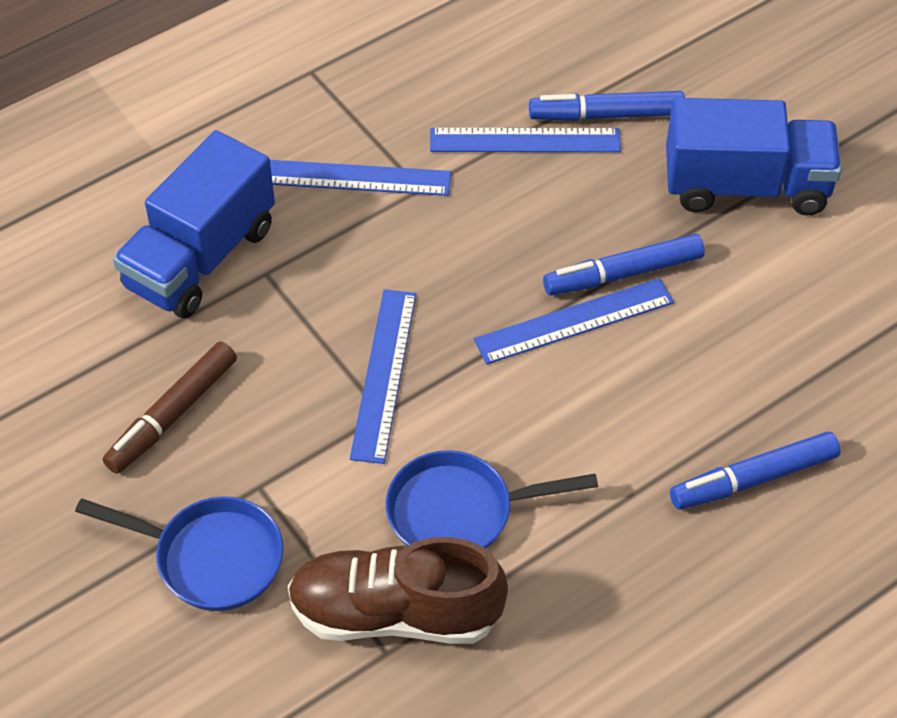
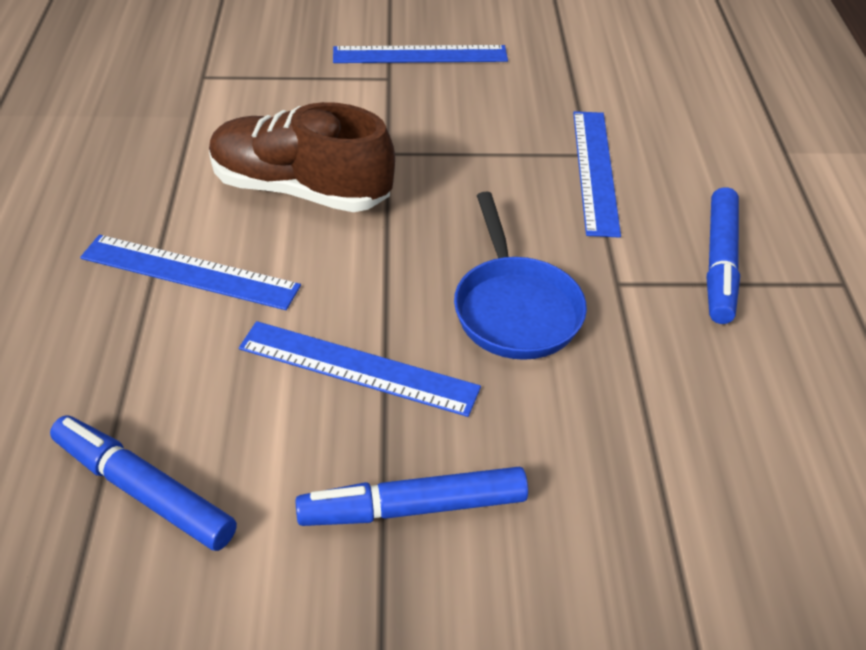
blue pan: 2 -> 1
blue truck: 2 -> 0
brown marker: 1 -> 0

